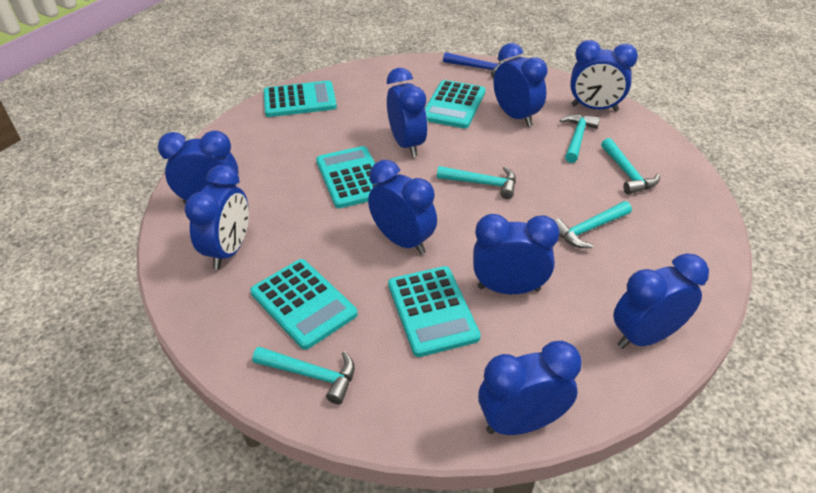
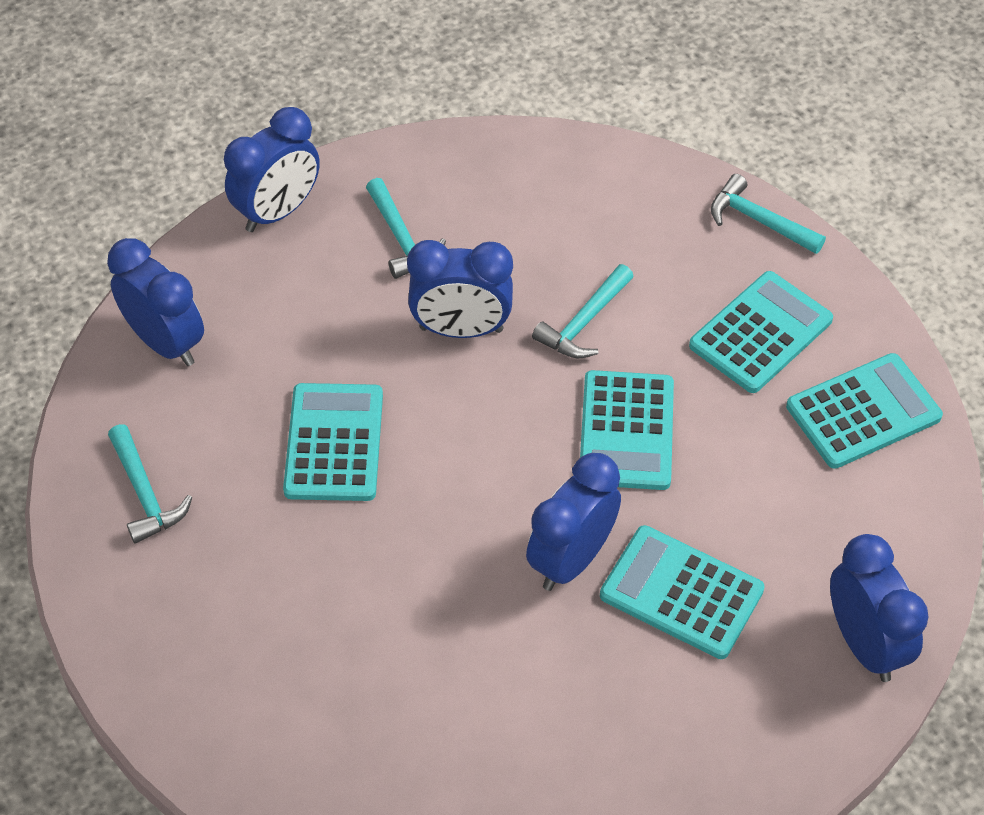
blue clock: 9 -> 5
blue hammer: 1 -> 0
turquoise hammer: 5 -> 4

